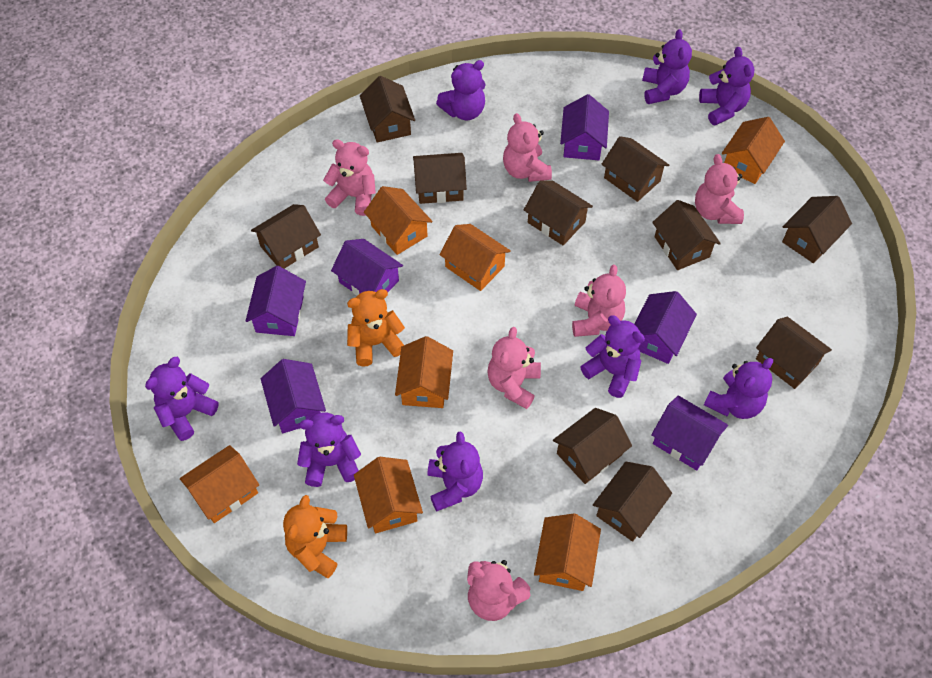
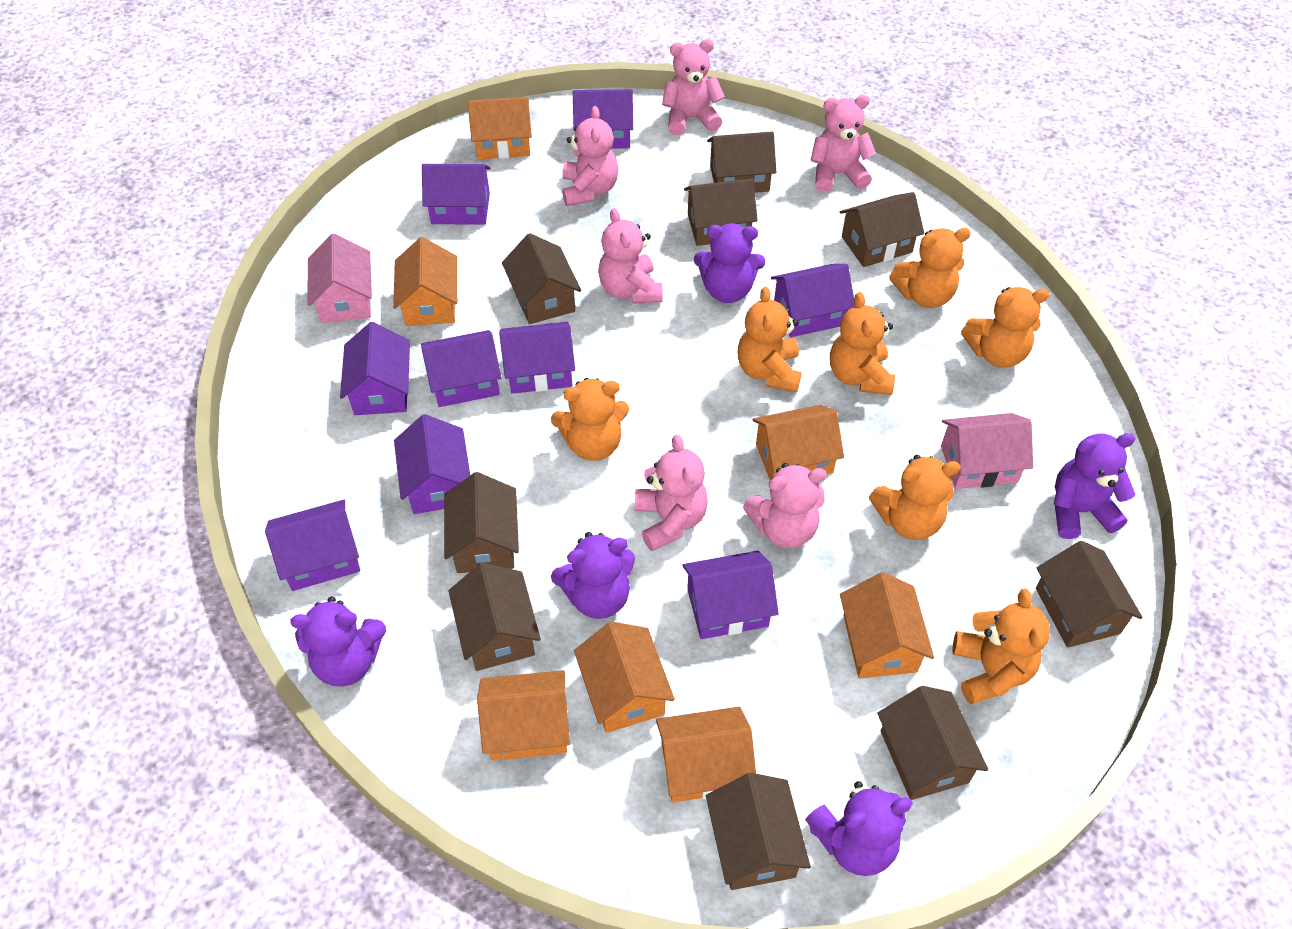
brown house: 10 -> 9
orange teddy bear: 2 -> 7
pink house: 0 -> 2
purple house: 6 -> 9
purple teddy bear: 8 -> 5

